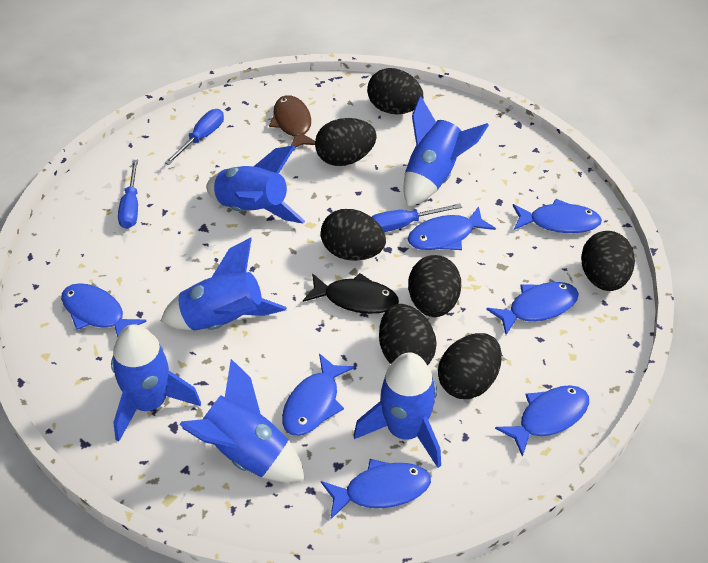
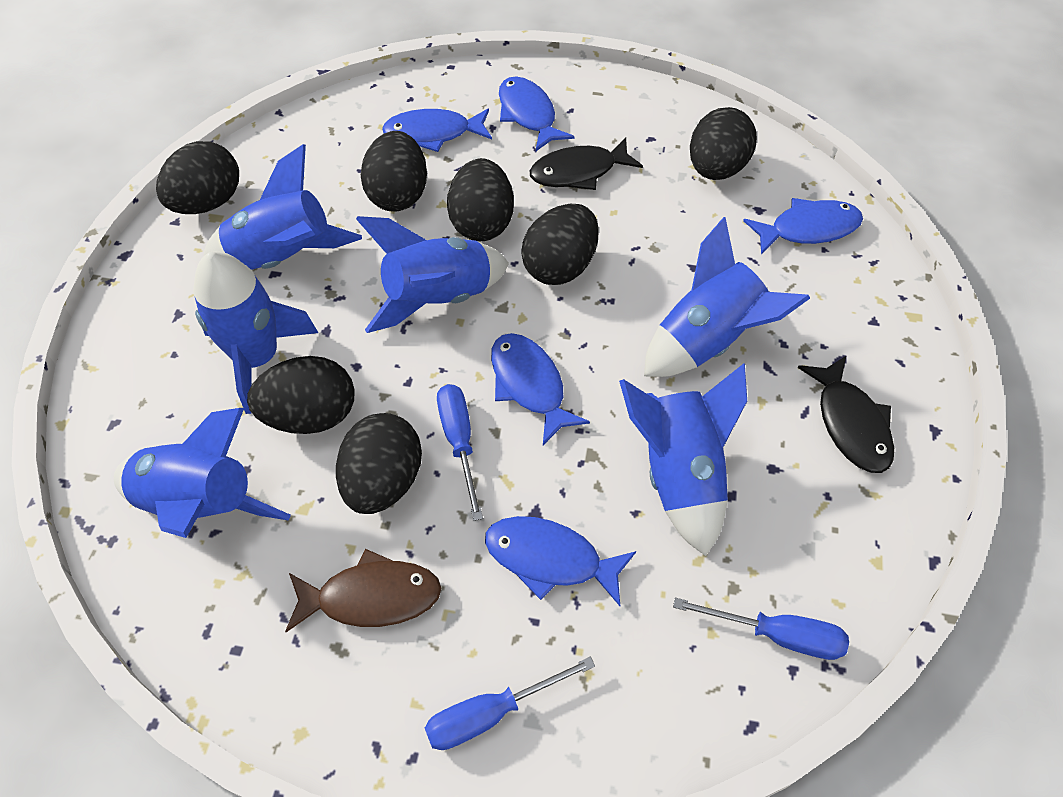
black fish: 1 -> 2
blue fish: 7 -> 5

